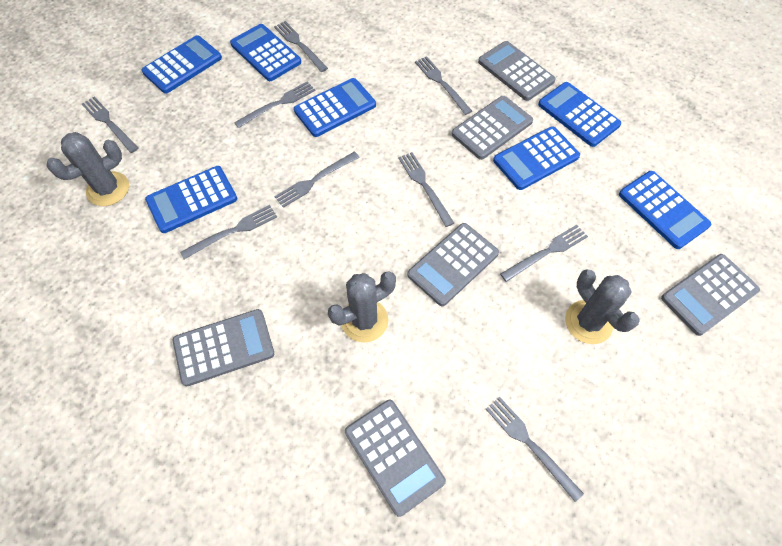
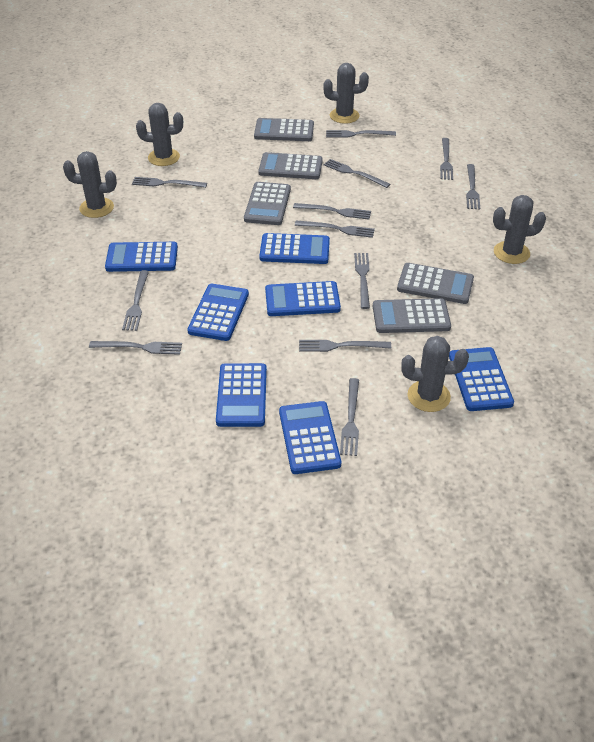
grey cactus: 3 -> 5
grey calculator: 6 -> 5
grey fork: 9 -> 12

